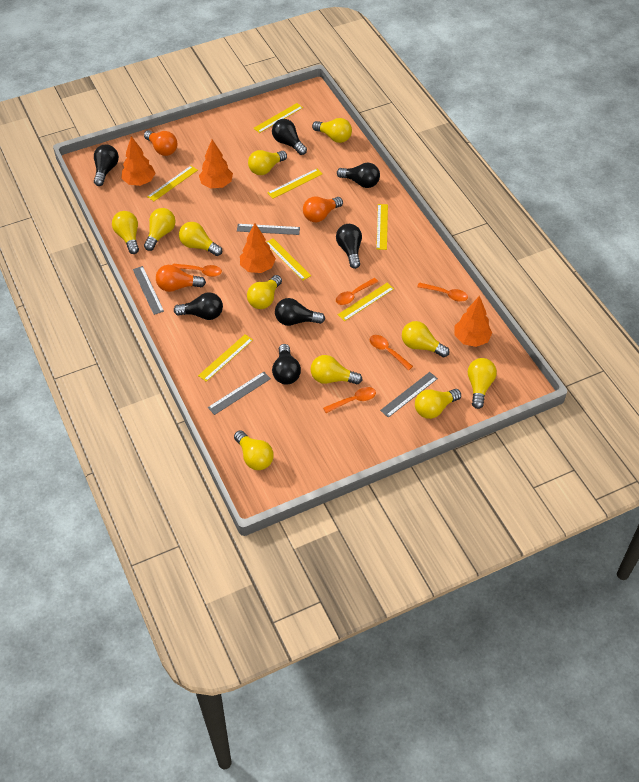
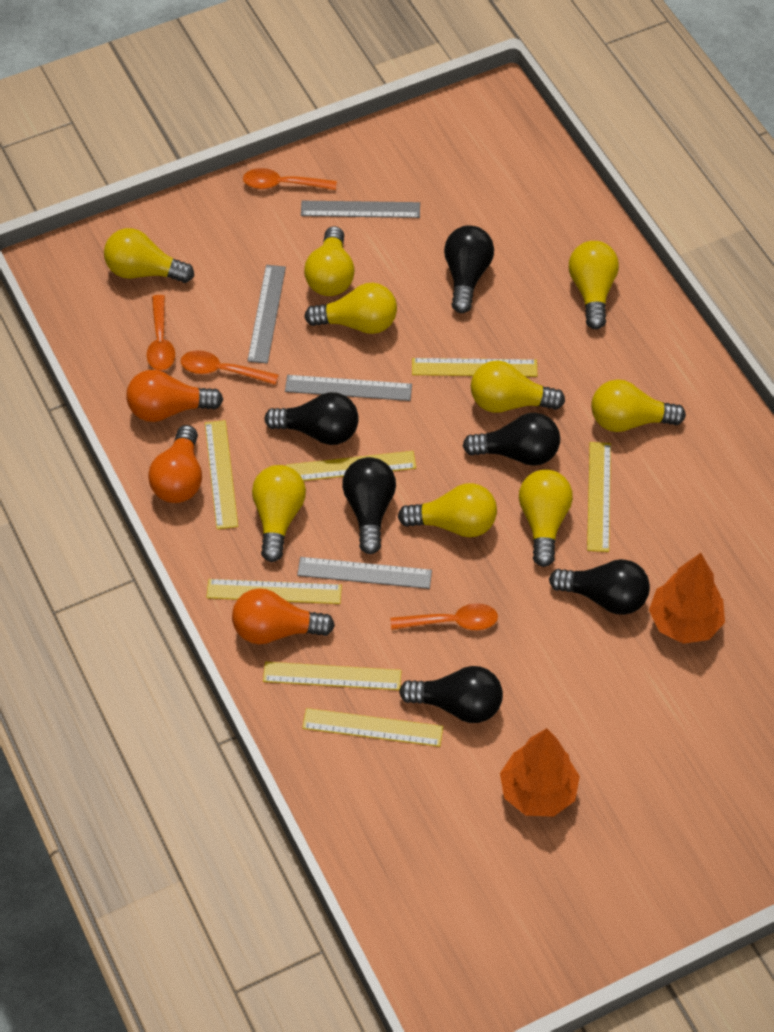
black light bulb: 7 -> 6
orange spoon: 5 -> 4
orange tree: 4 -> 2
yellow light bulb: 11 -> 9

